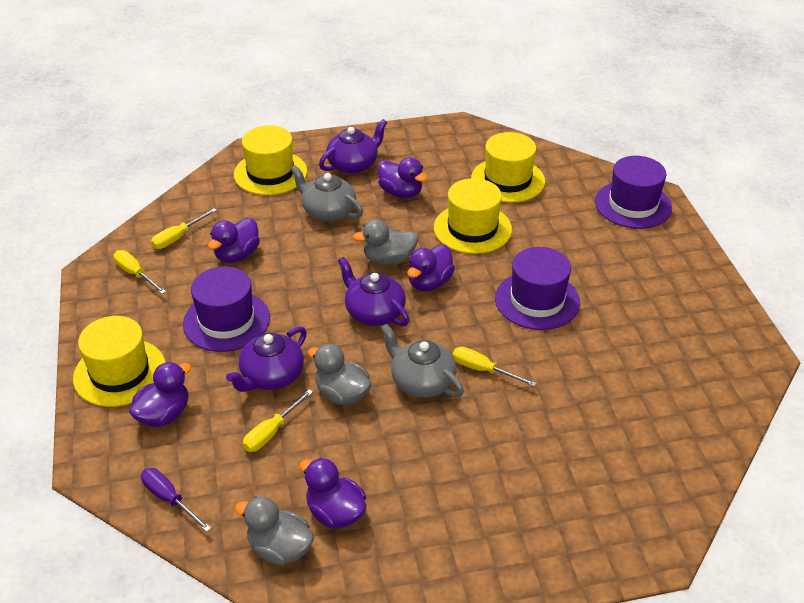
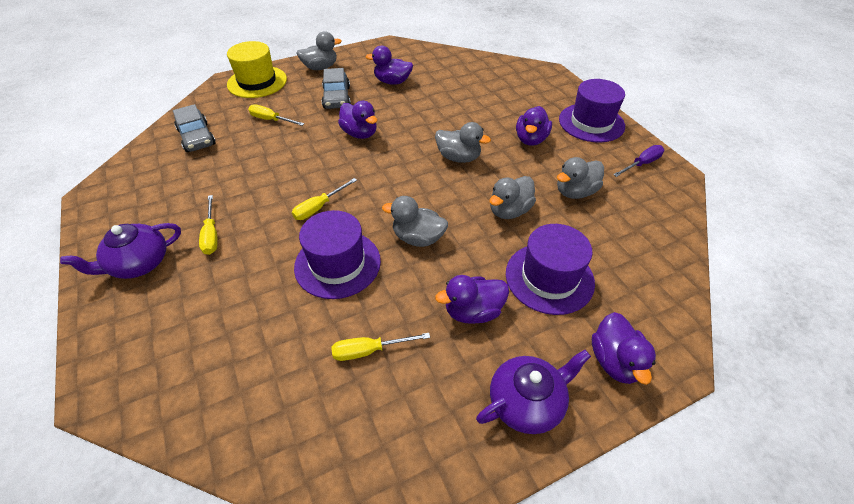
grey car: 0 -> 2
grey duck: 3 -> 5
grey teapot: 2 -> 0
purple teapot: 3 -> 2
yellow hat: 4 -> 1

